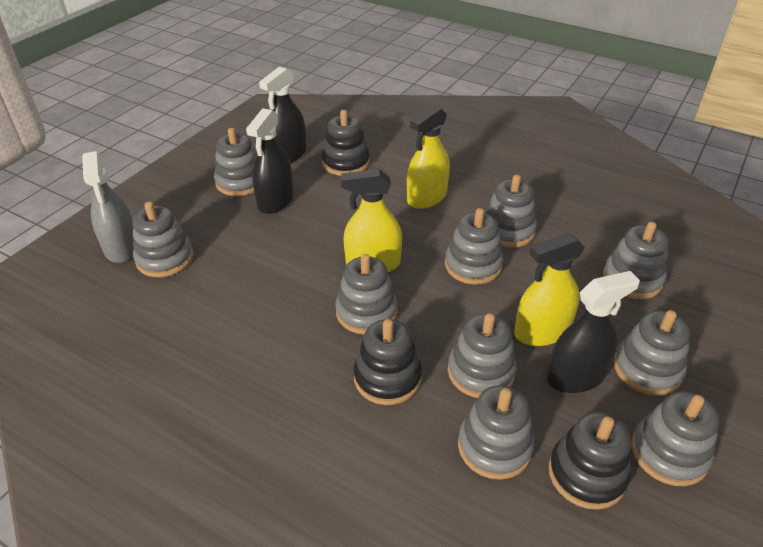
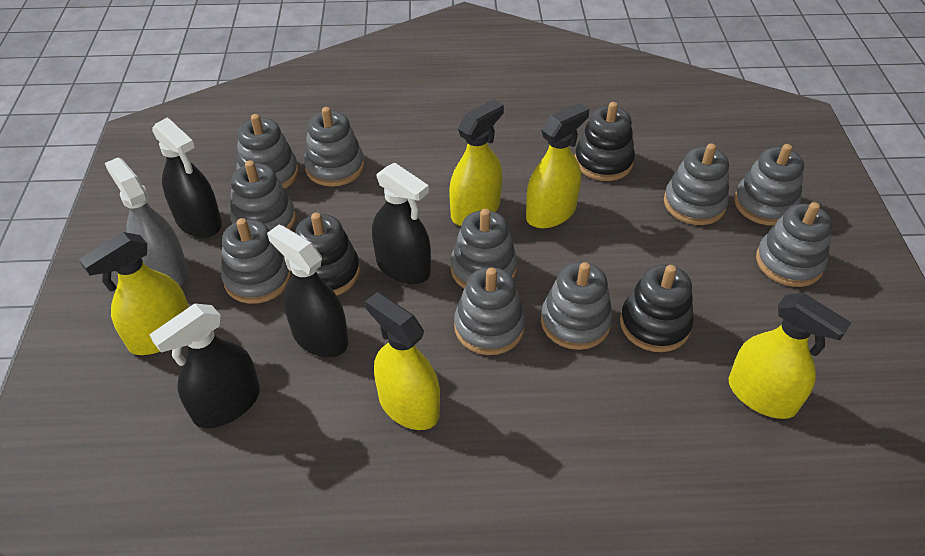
black spray bottle: 3 -> 4
yellow spray bottle: 3 -> 5

